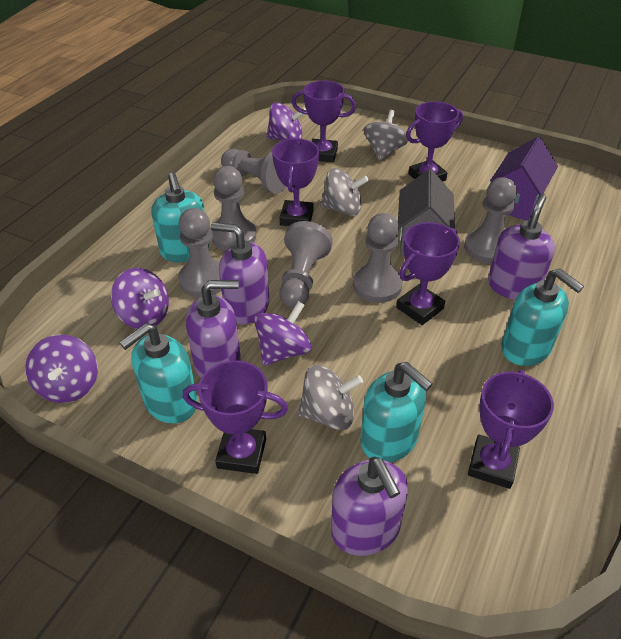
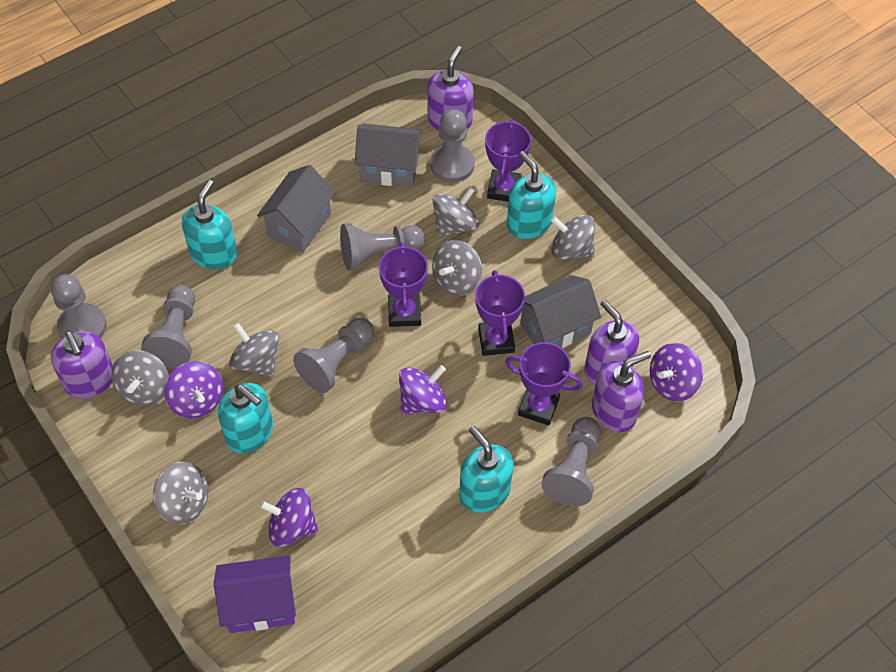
grey house: 1 -> 3
grey spinning top: 3 -> 6
purple trophy: 6 -> 4

